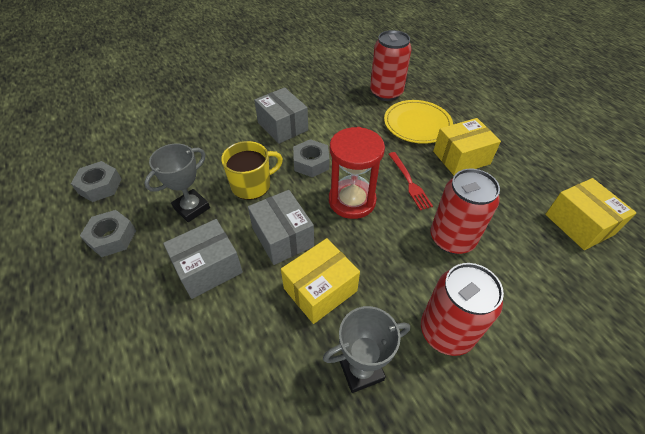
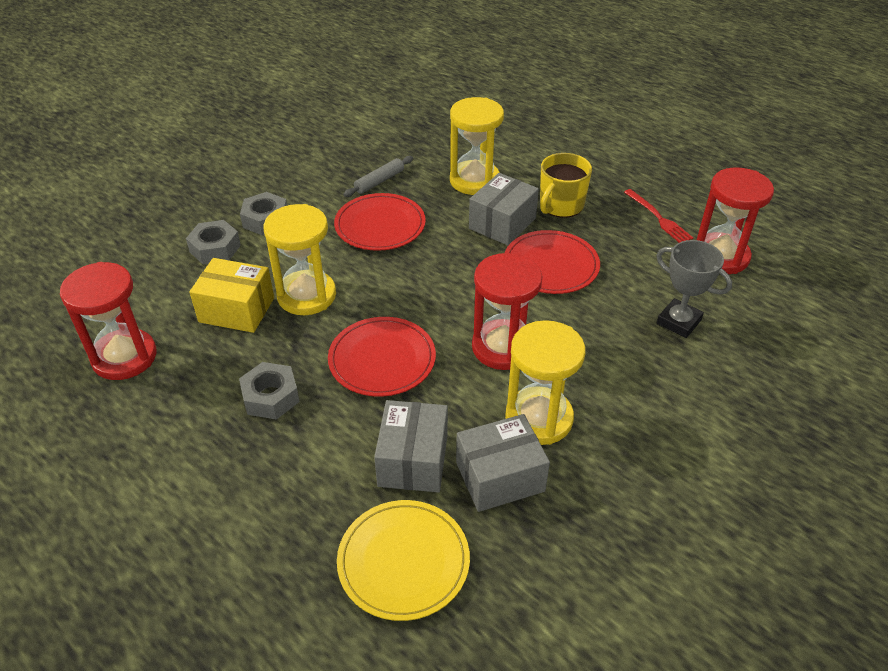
grey rolling pin: 0 -> 1
grey trophy: 2 -> 1
red can: 3 -> 0
red hourglass: 1 -> 3
red plate: 0 -> 3
yellow box: 3 -> 1
yellow hourglass: 0 -> 3

